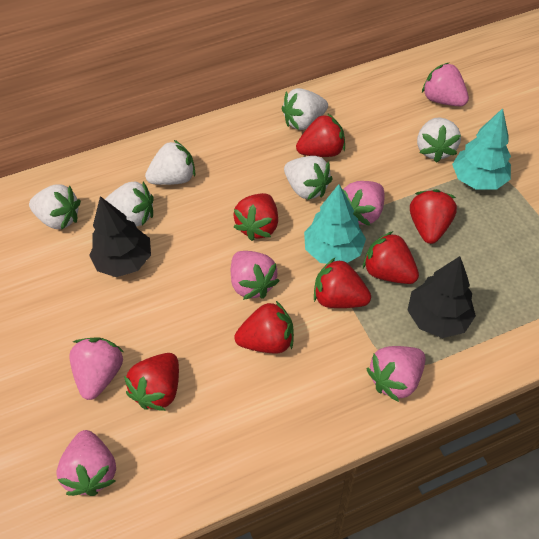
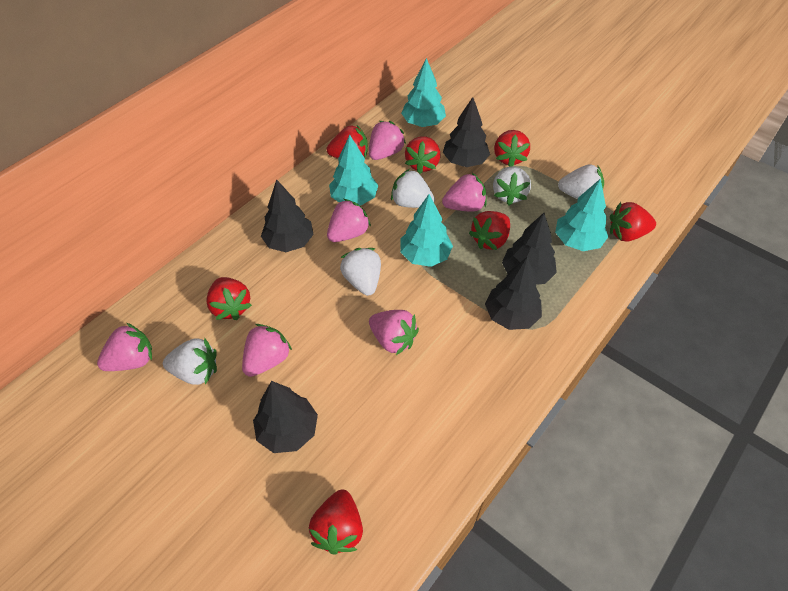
black tree: 2 -> 5
turquoise tree: 2 -> 4
white strawberry: 6 -> 5

